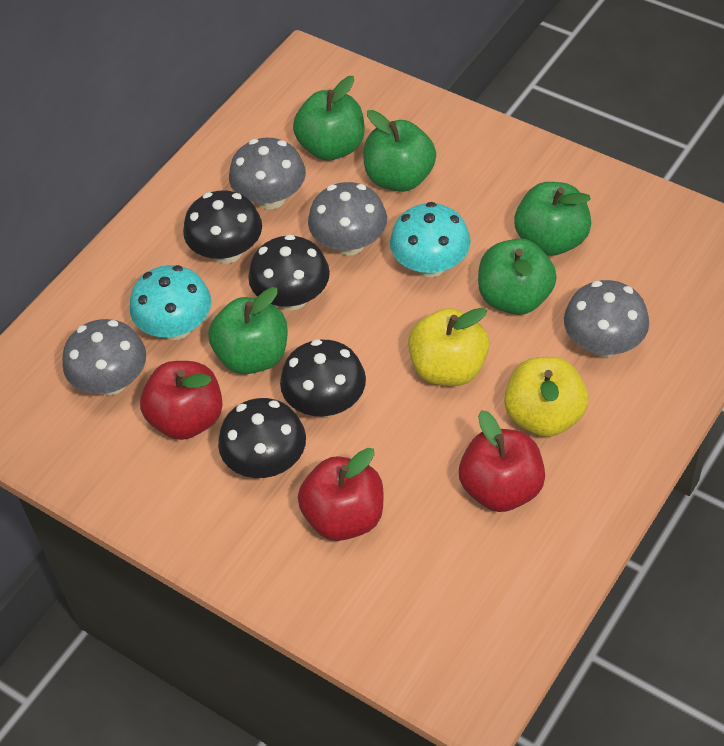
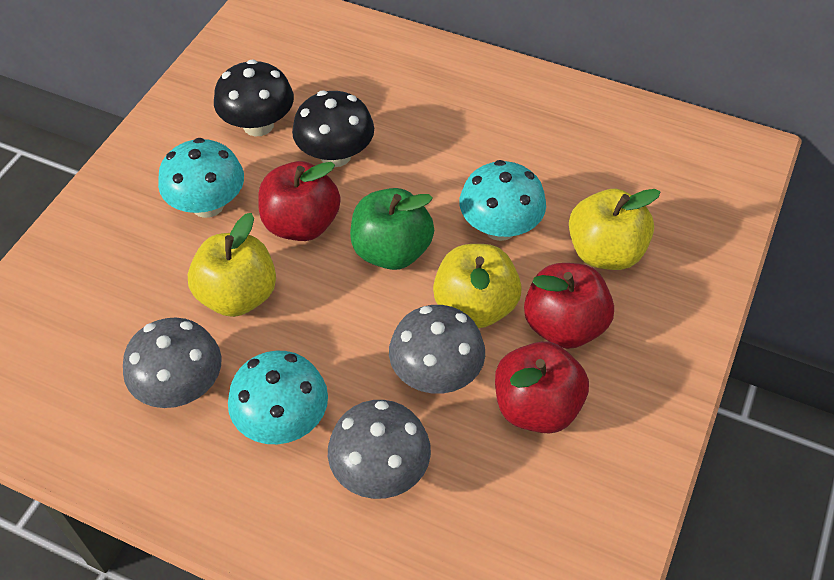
black mushroom: 4 -> 2
green apple: 5 -> 1
grey mushroom: 4 -> 3
turquoise mushroom: 2 -> 3
yellow apple: 2 -> 3

